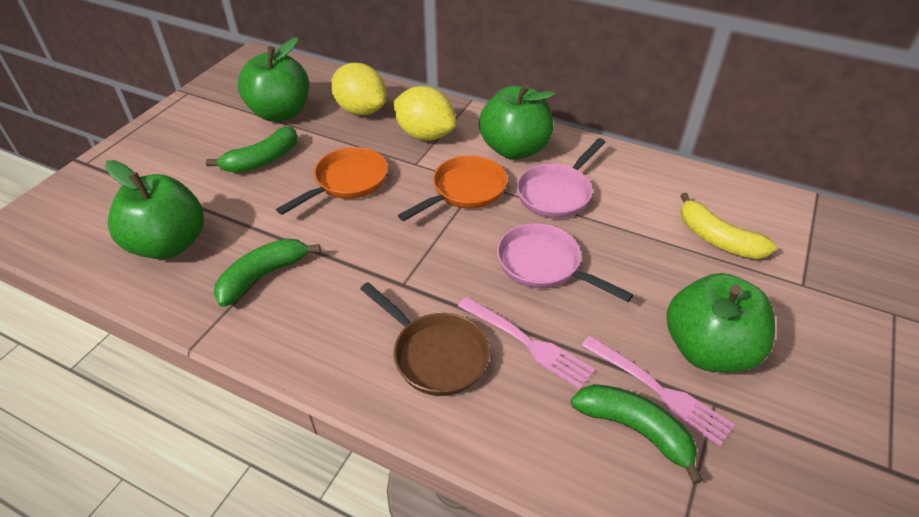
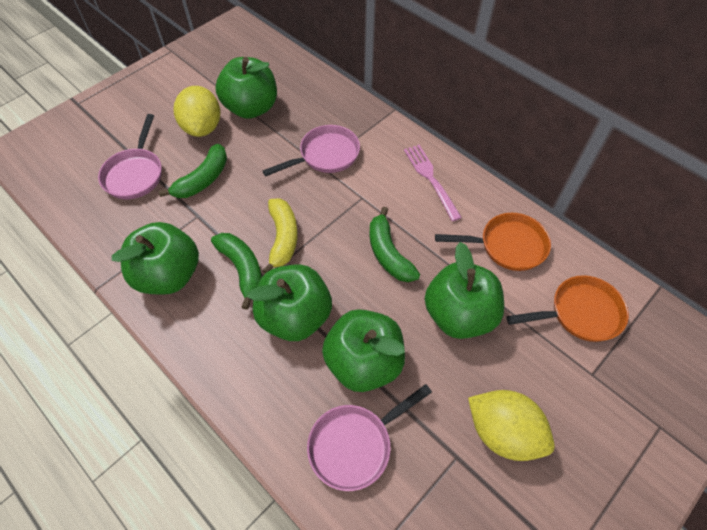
brown pan: 1 -> 0
green apple: 4 -> 5
pink fork: 2 -> 1
pink pan: 2 -> 3

